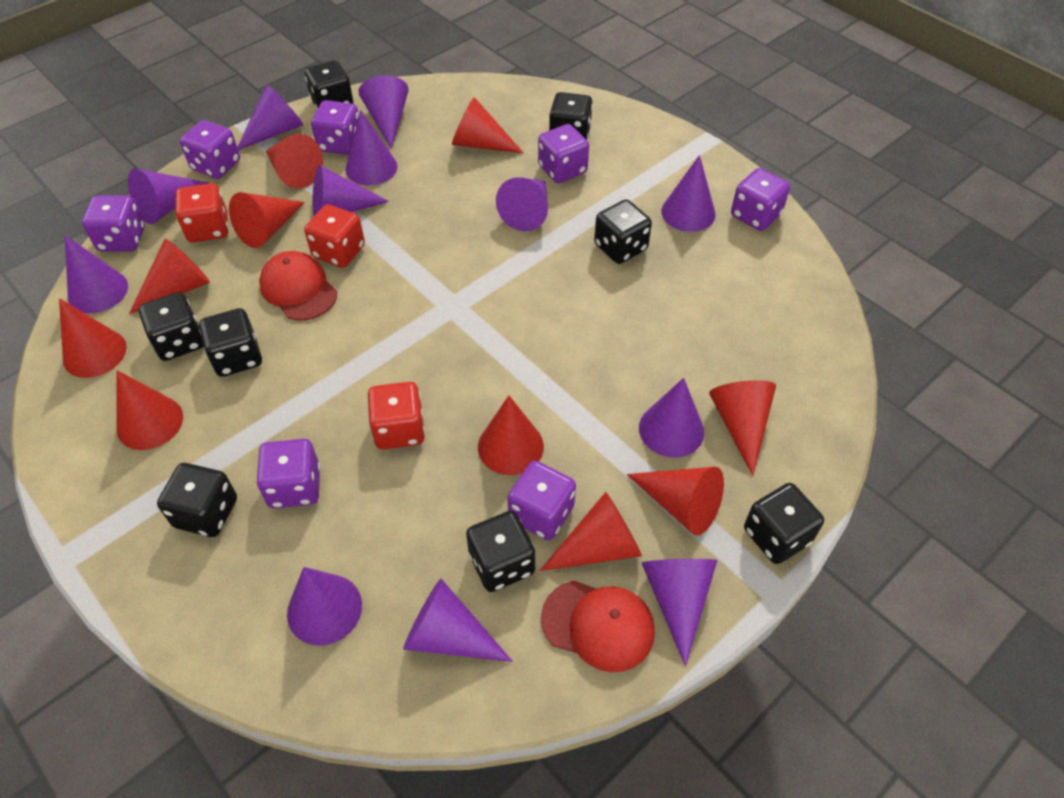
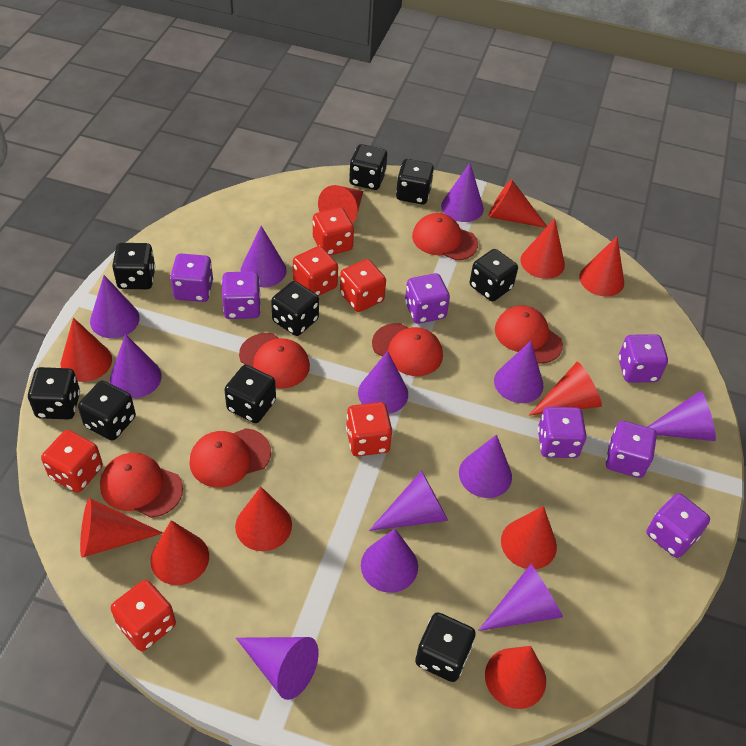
black dice: 8 -> 9
red cap: 2 -> 6
red cone: 10 -> 11
red dice: 3 -> 6

